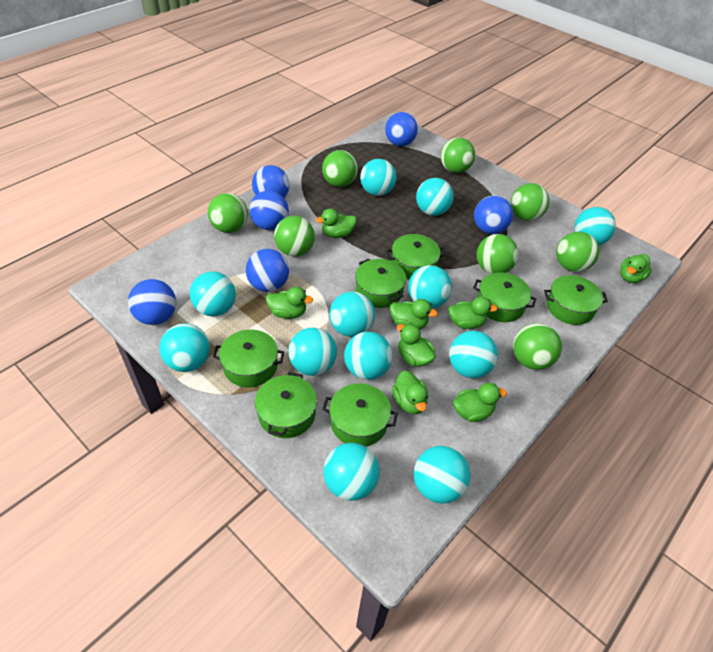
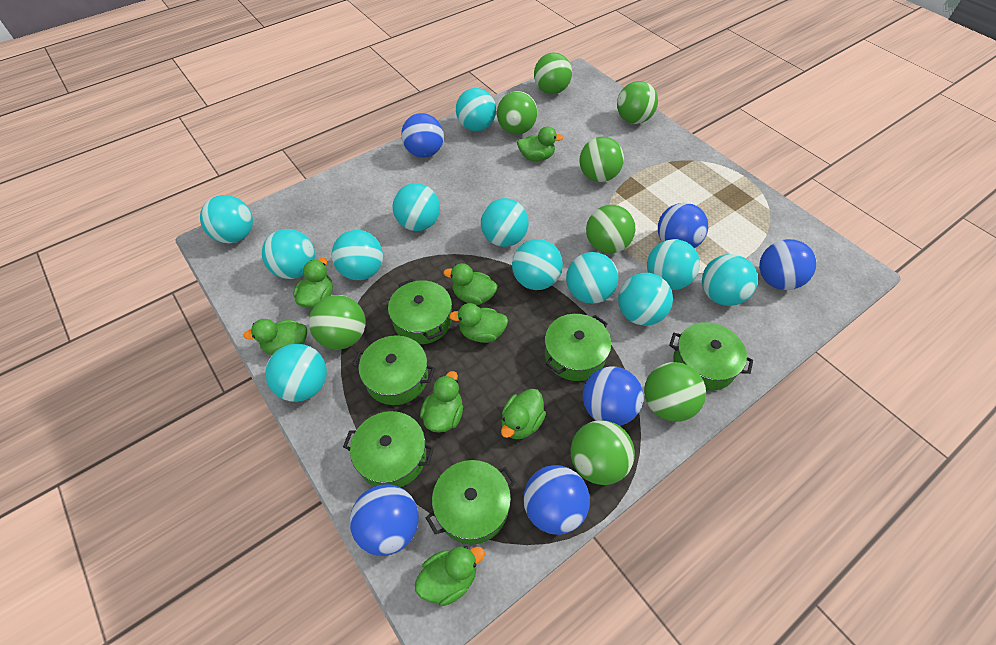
green pot: 7 -> 6

